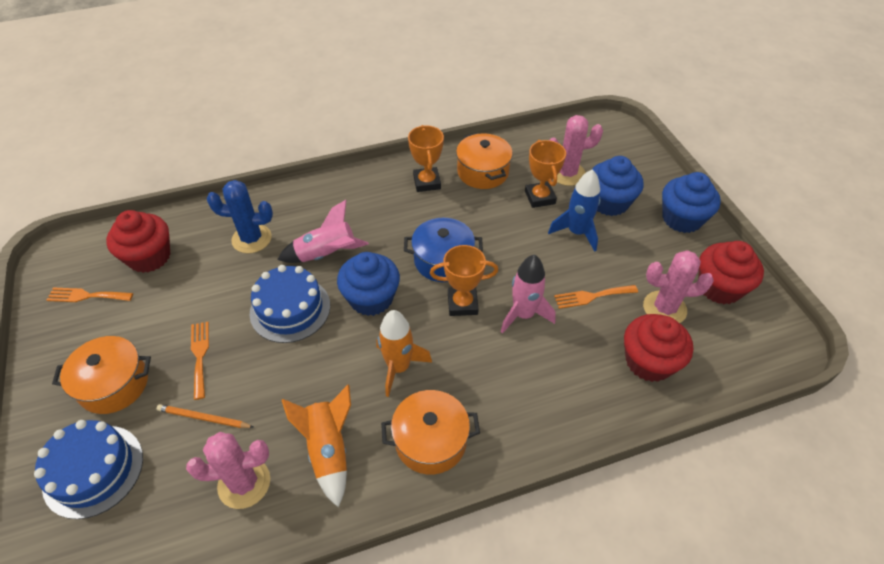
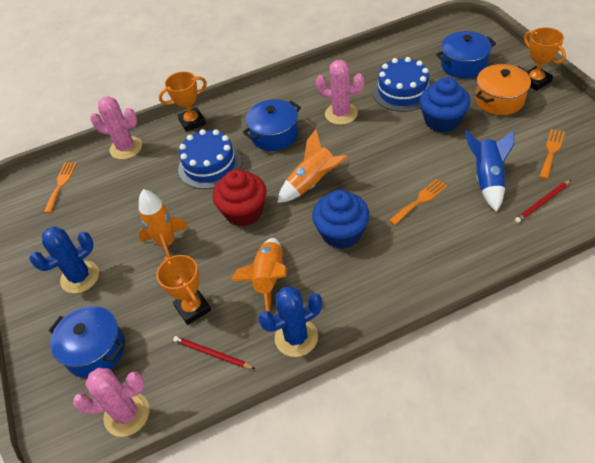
blue cactus: 1 -> 2
blue cupcake: 3 -> 2
blue pot: 1 -> 3
orange pencil: 1 -> 0
orange pot: 3 -> 1
orange rocket: 2 -> 3
pink rocket: 2 -> 0
red cupcake: 3 -> 1
red pencil: 0 -> 2

